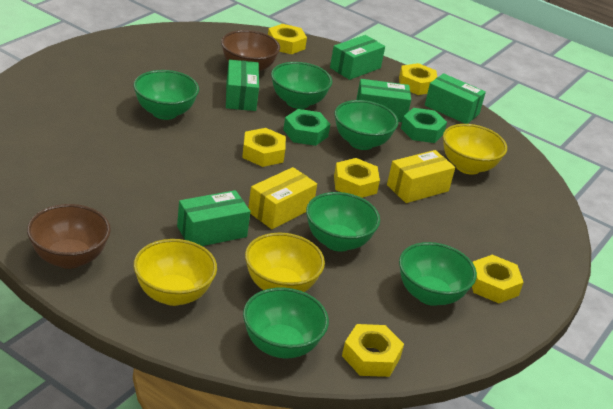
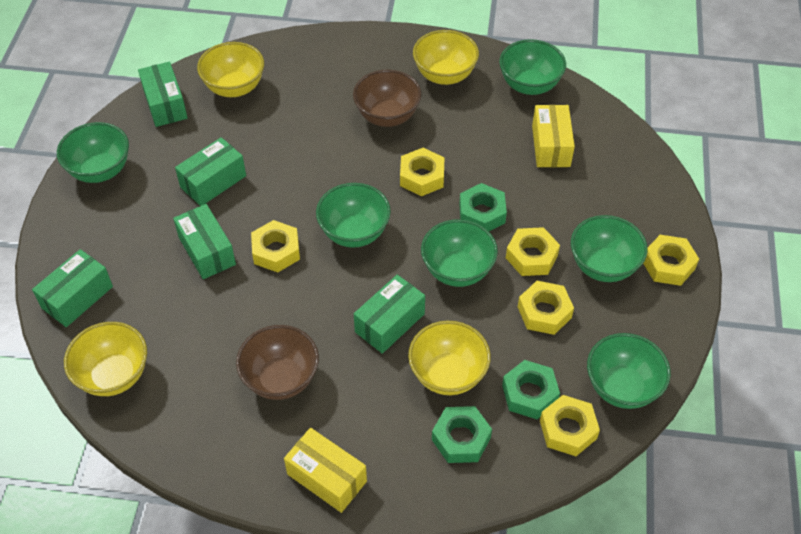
green nut: 2 -> 3
yellow bowl: 3 -> 4

